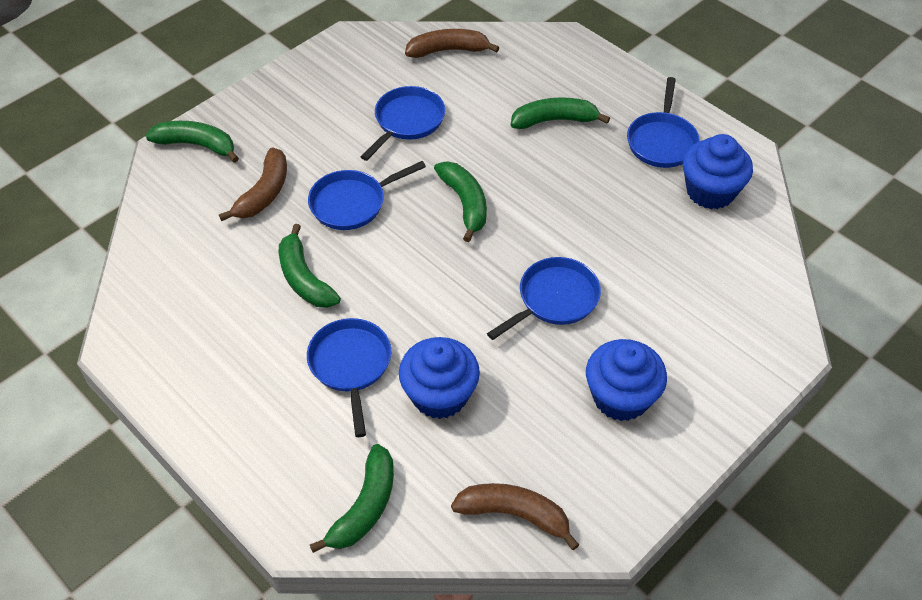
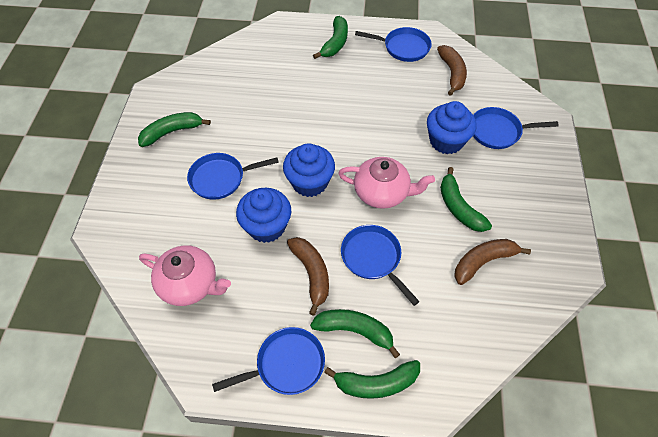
pink teapot: 0 -> 2

